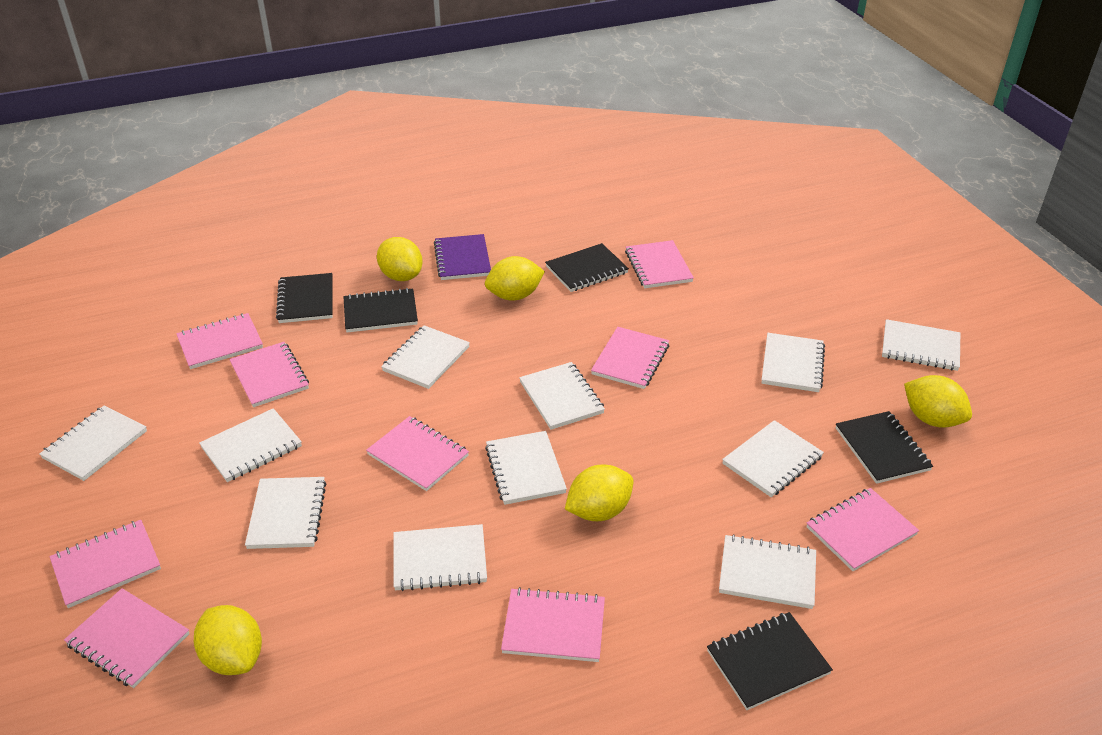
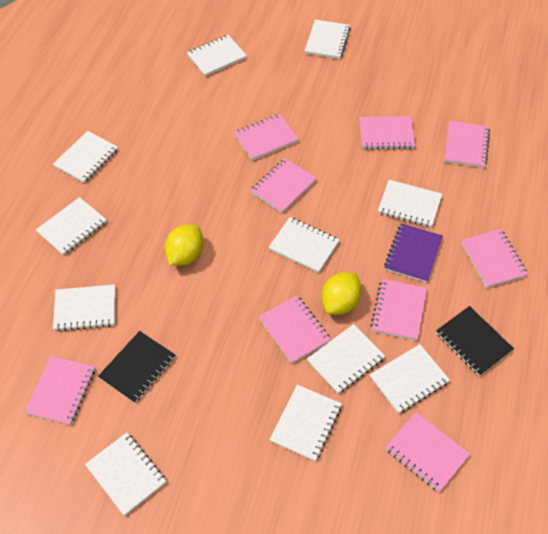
black notebook: 5 -> 2
yellow lemon: 5 -> 2

